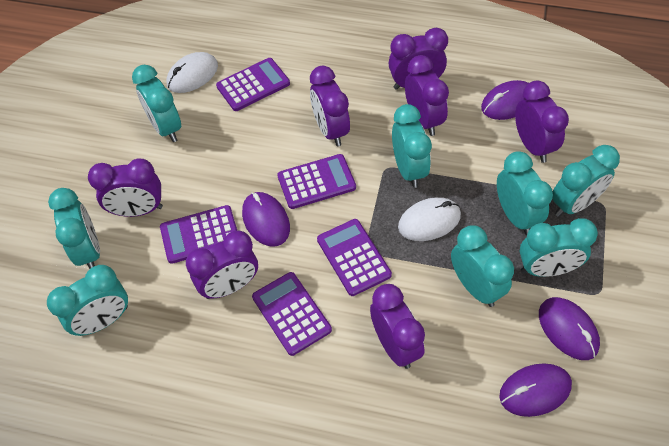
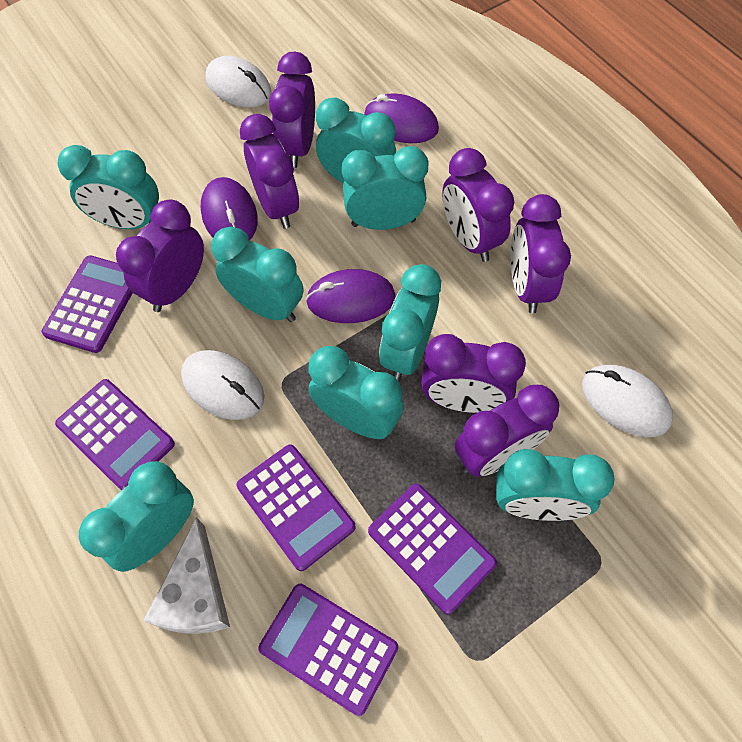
purple mouse: 4 -> 3
white cheese: 0 -> 1
white mouse: 2 -> 3

